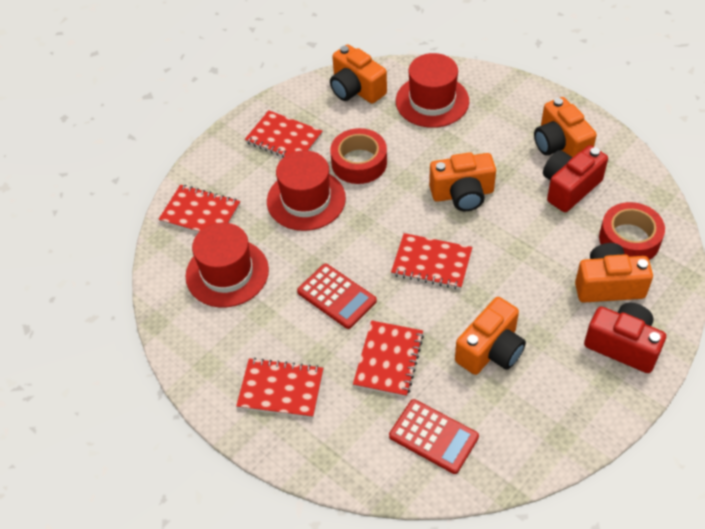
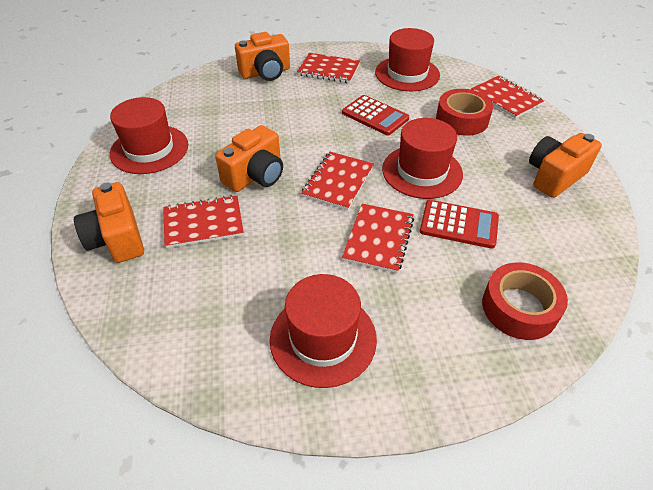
orange camera: 5 -> 4
red camera: 2 -> 0
red hat: 3 -> 4

